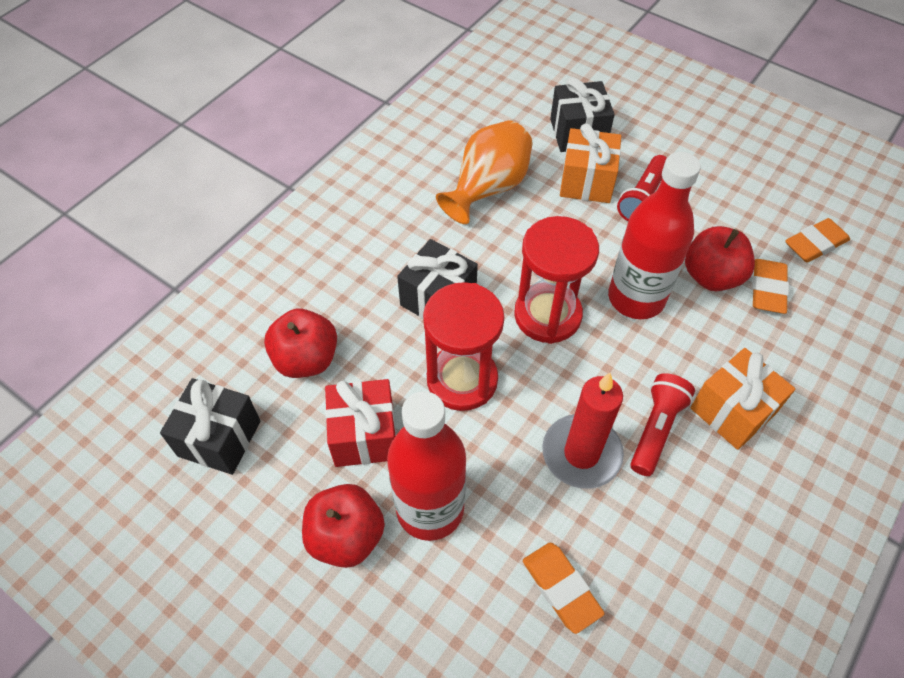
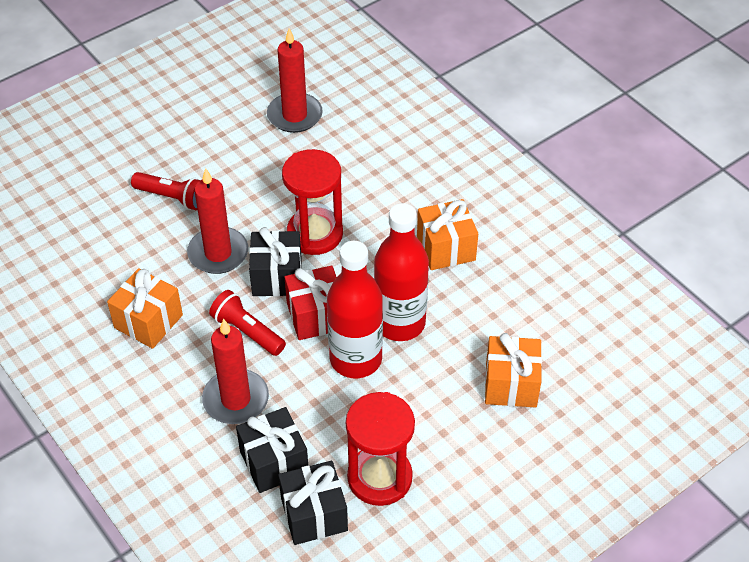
orange eraser: 3 -> 0
orange gift: 2 -> 3
orange vase: 1 -> 0
red apple: 3 -> 0
red candle: 1 -> 3

